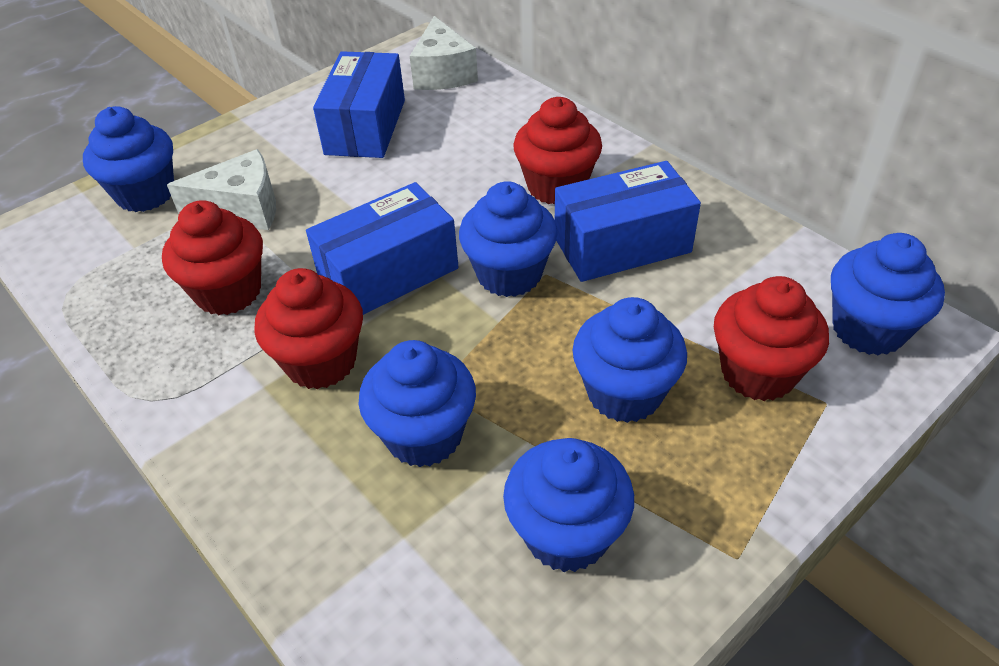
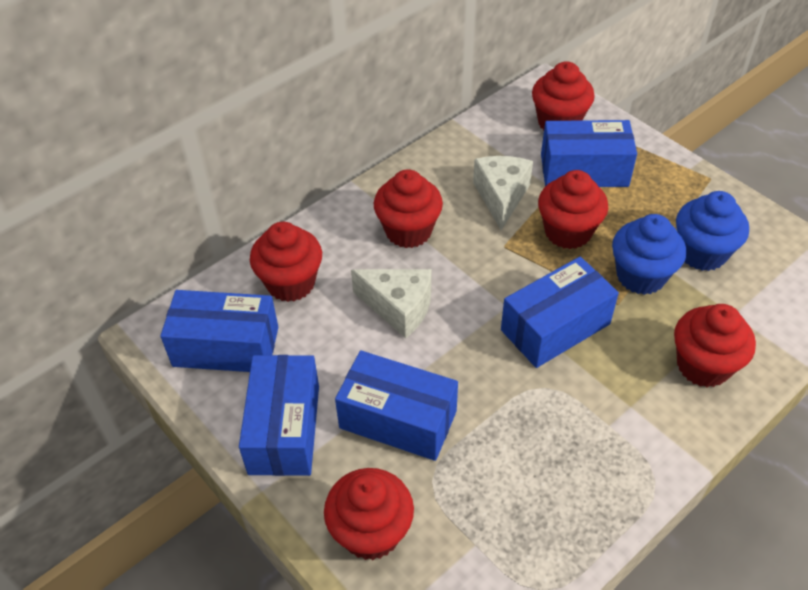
blue box: 3 -> 5
blue cupcake: 6 -> 2
red cupcake: 4 -> 6

